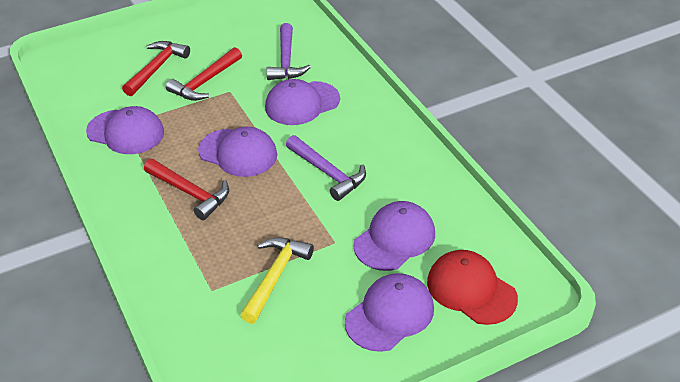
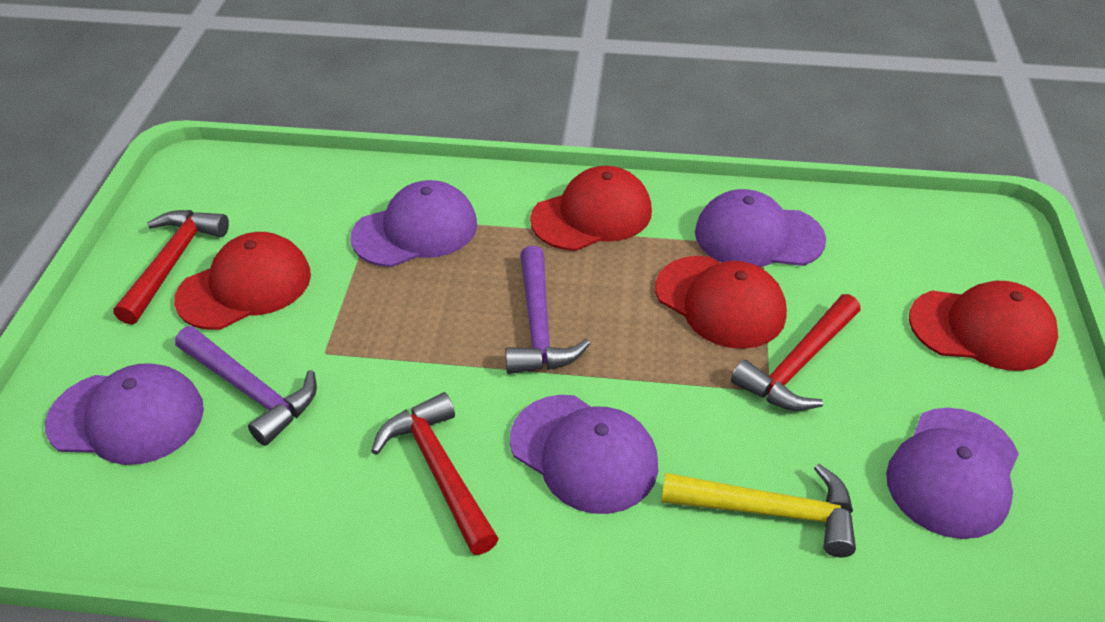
red cap: 1 -> 4

